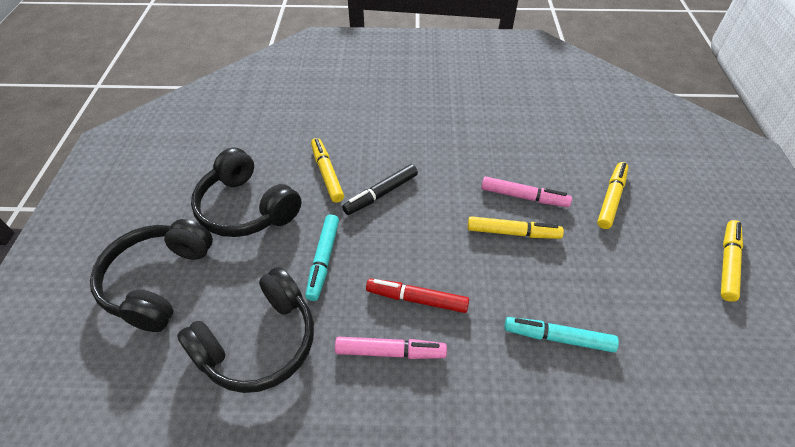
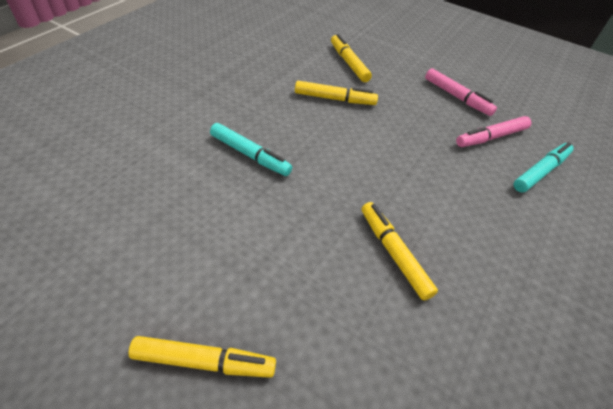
black headphones: 3 -> 0
black marker: 1 -> 0
red marker: 1 -> 0

